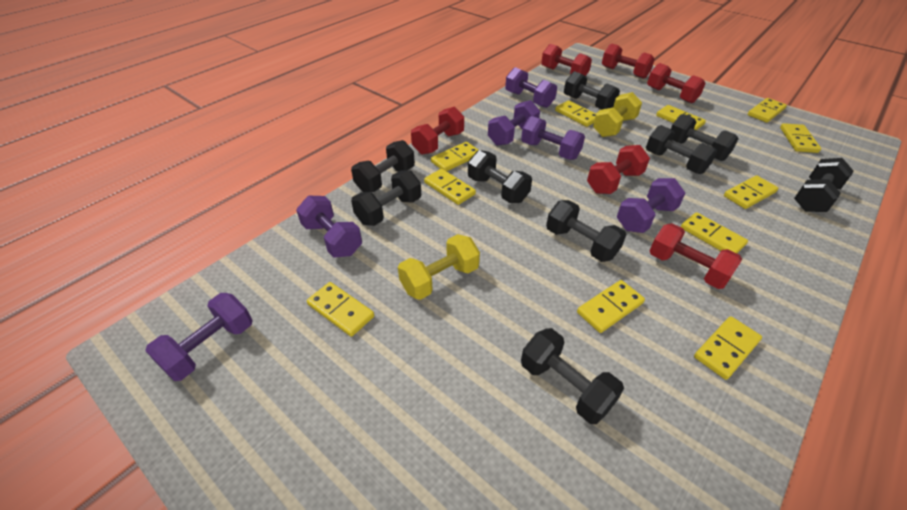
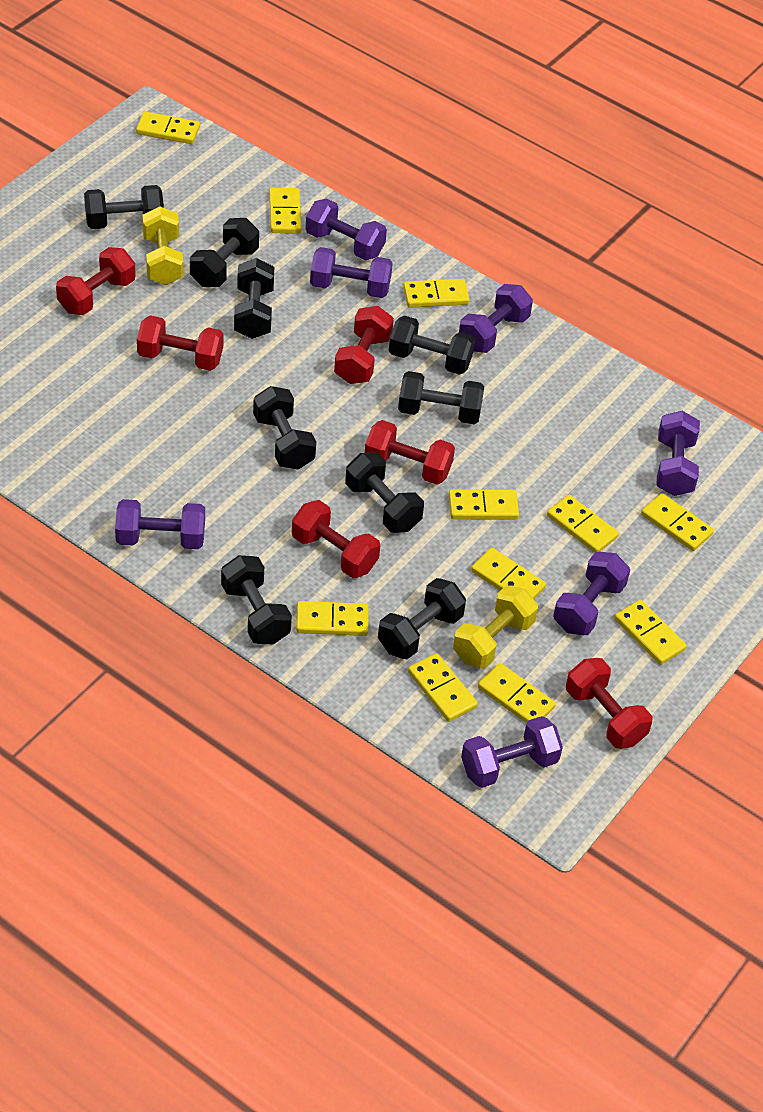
purple dumbbell: 6 -> 7

